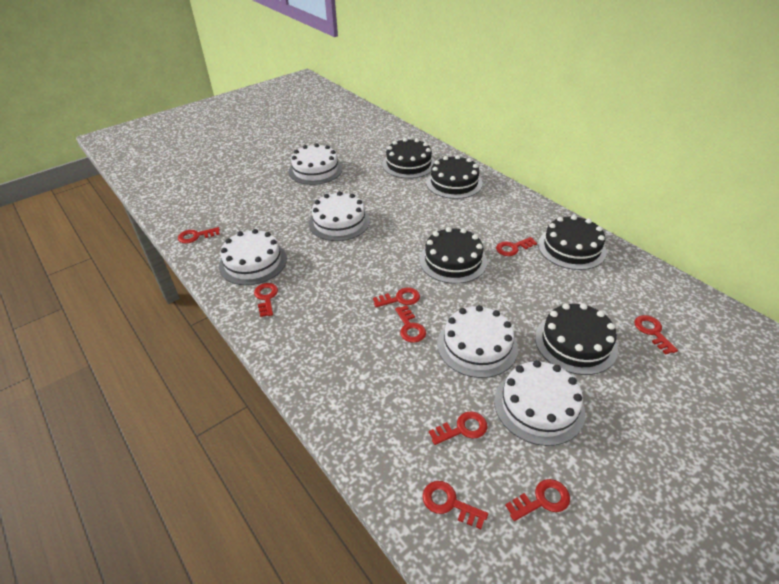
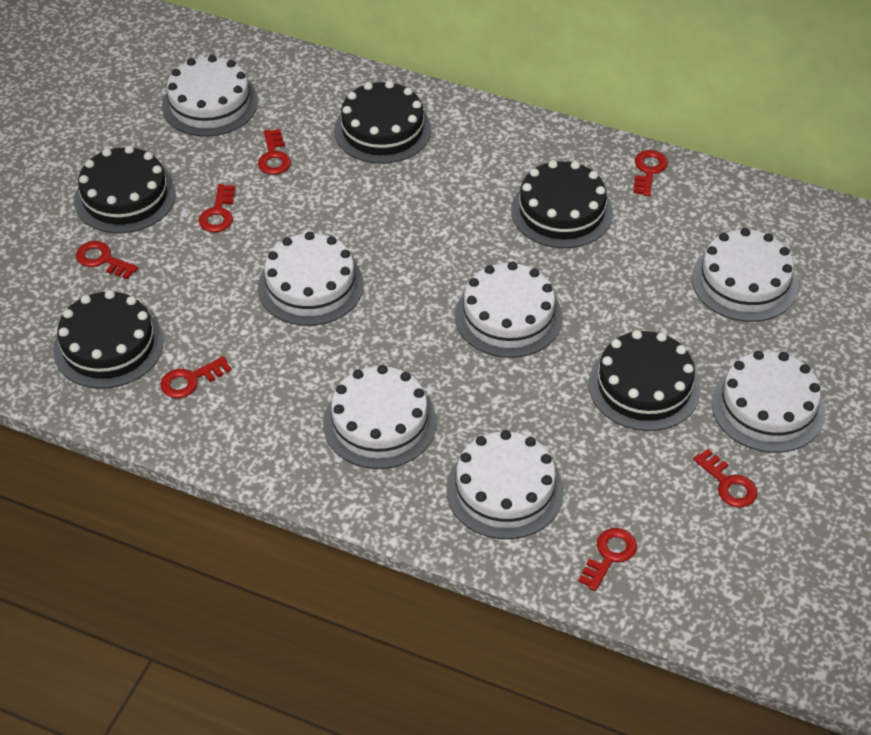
red key: 9 -> 7
white cake: 5 -> 7

